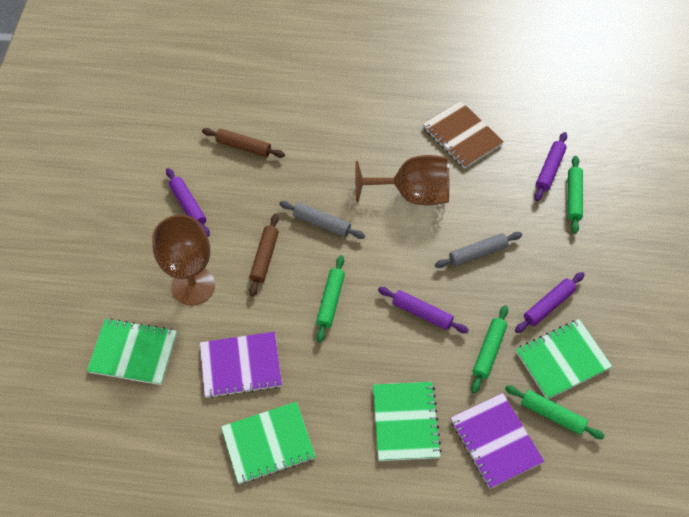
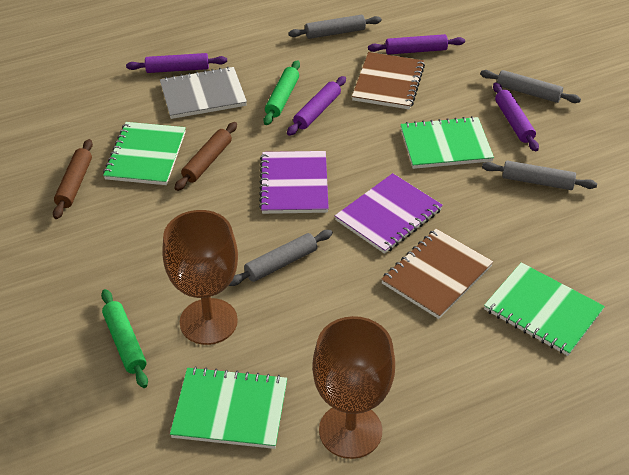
brown notebook: 1 -> 2
green rolling pin: 4 -> 2
grey notebook: 0 -> 1
grey rolling pin: 2 -> 4

